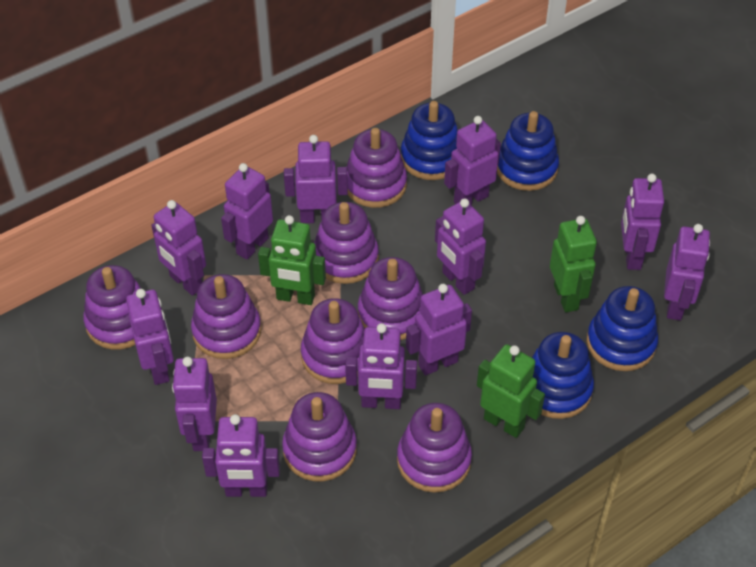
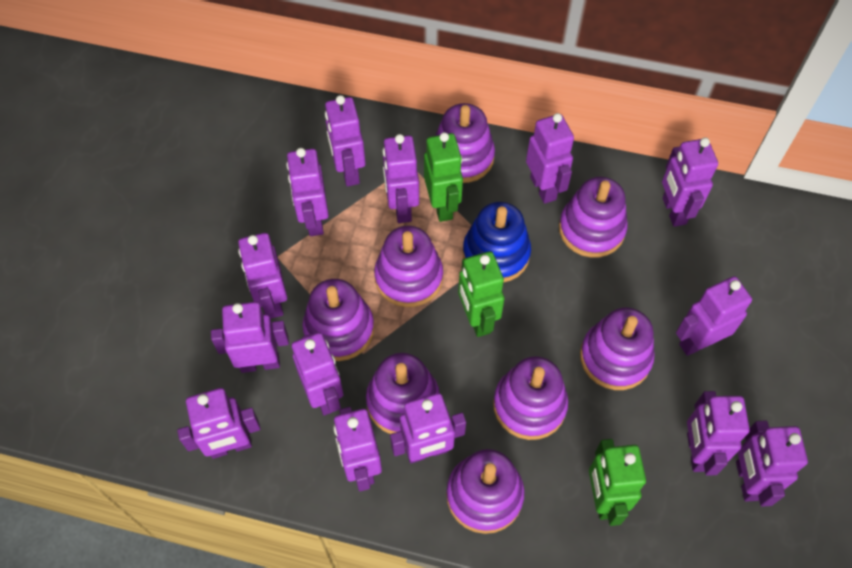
blue stacking toy: 4 -> 1
purple robot: 12 -> 14

